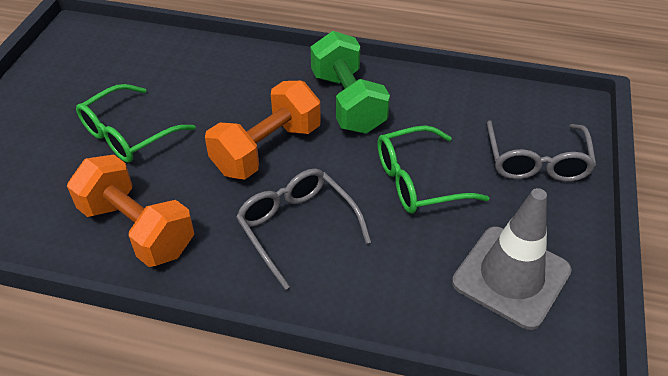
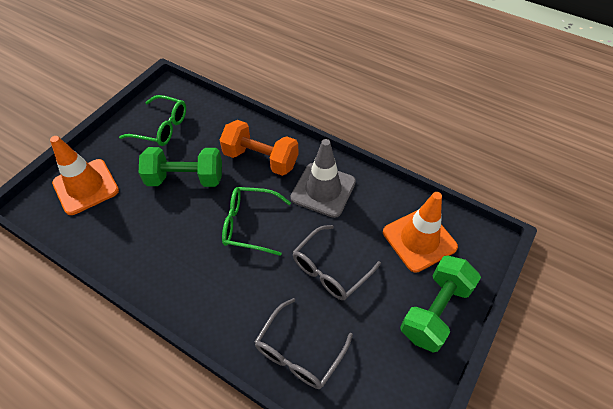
green dumbbell: 1 -> 2
orange dumbbell: 2 -> 1
orange traffic cone: 0 -> 2

